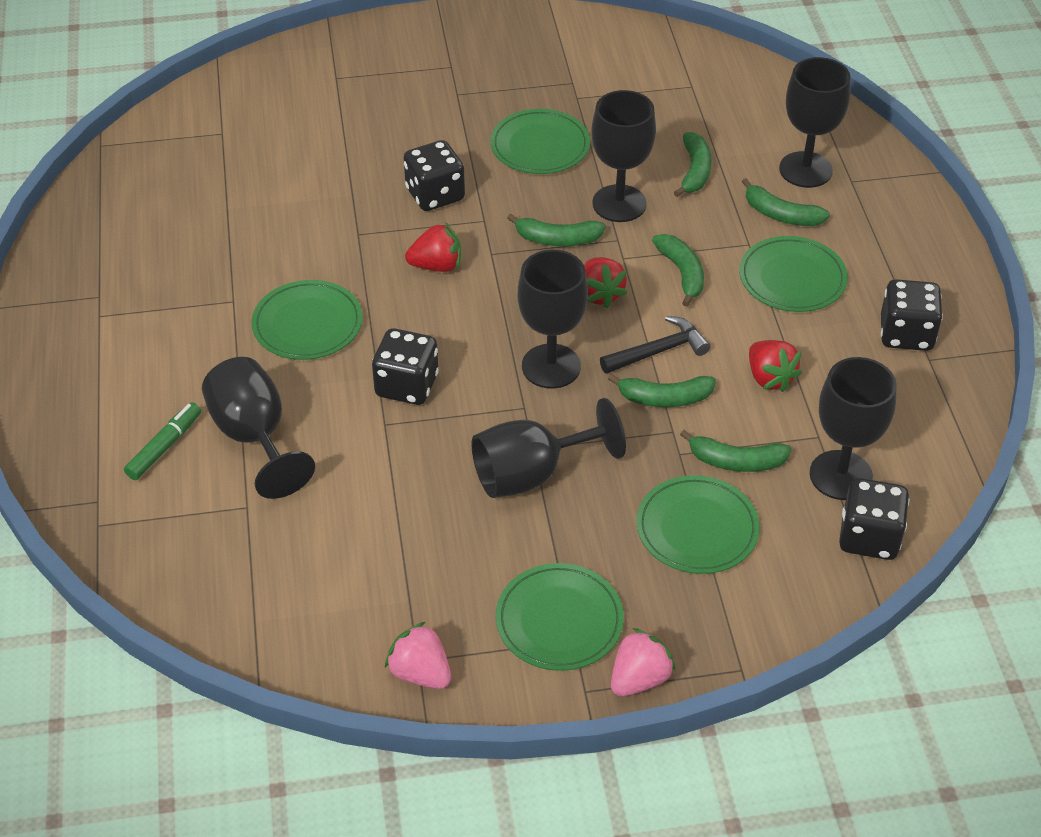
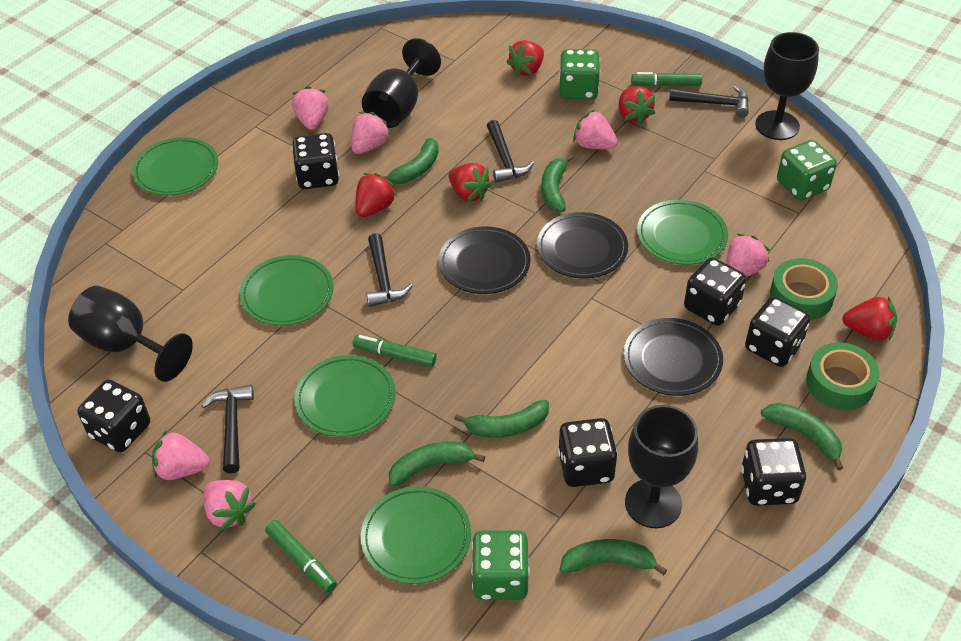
black dice: 4 -> 6
black goblet: 6 -> 4
black hammer: 1 -> 4
black plate: 0 -> 3
green dice: 0 -> 3
green marker: 1 -> 3
green tape: 0 -> 2
pink strawberry: 2 -> 6
red strawberry: 3 -> 5

